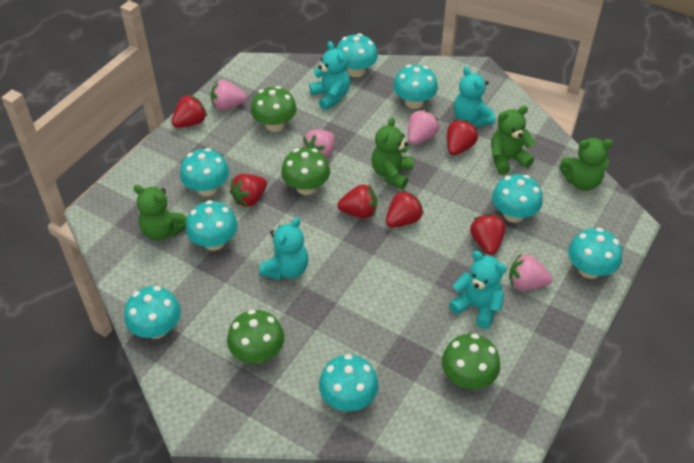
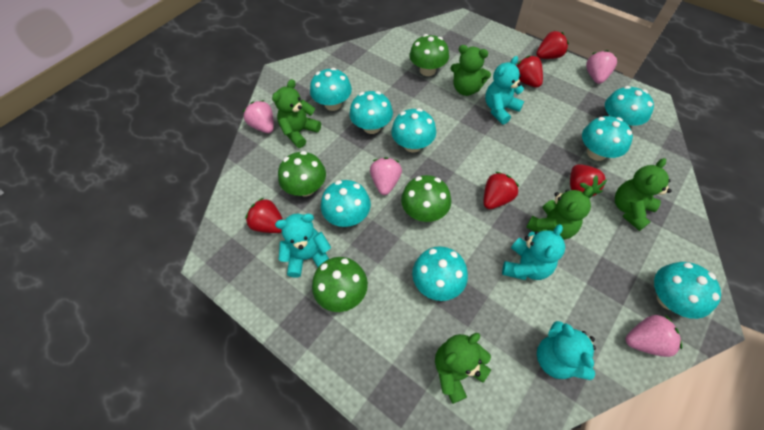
green teddy bear: 4 -> 5
red strawberry: 6 -> 5

